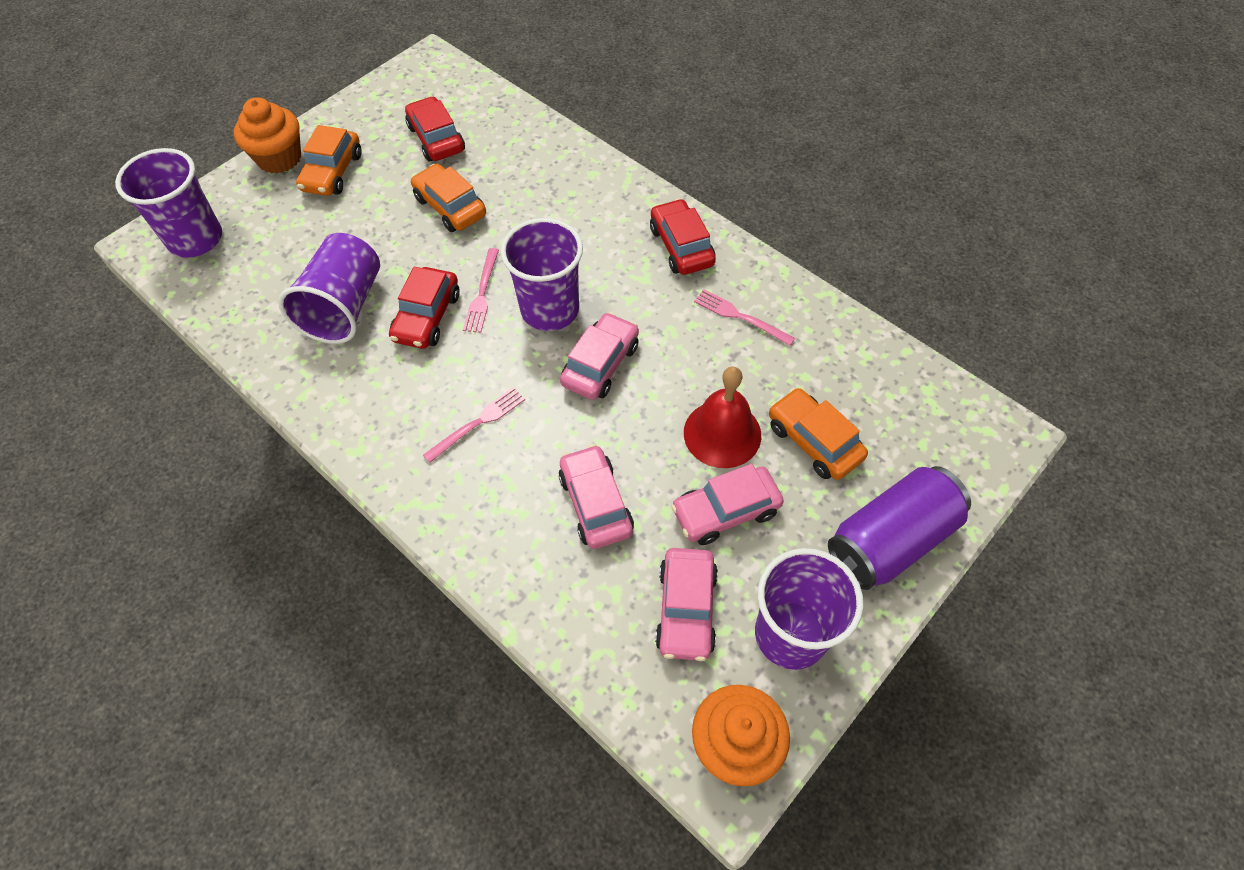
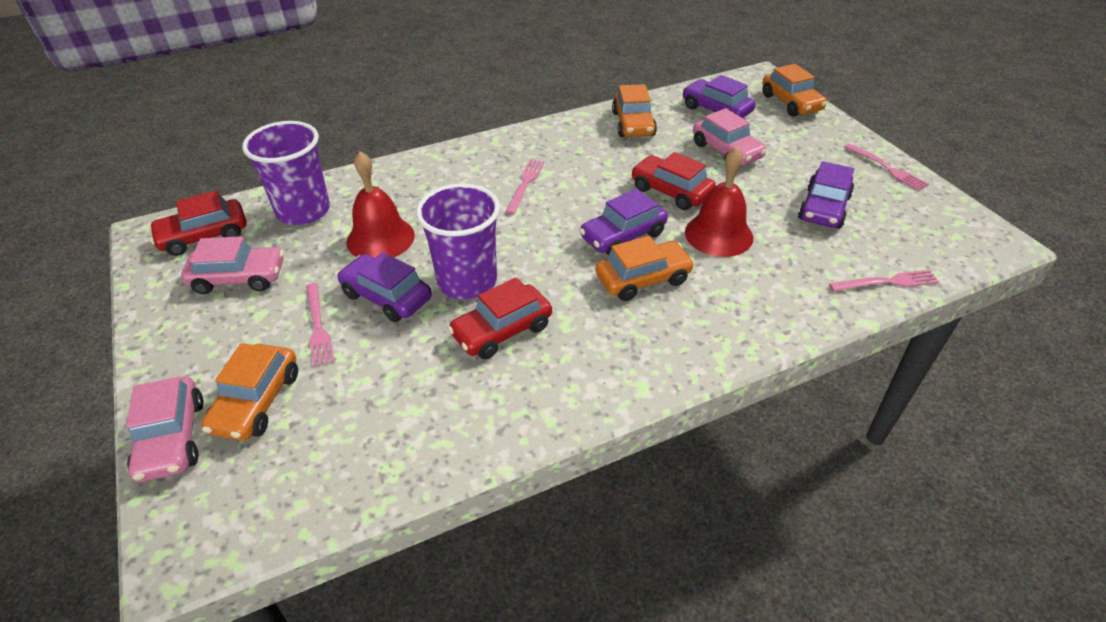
orange car: 3 -> 4
orange cupcake: 2 -> 0
pink car: 4 -> 3
pink fork: 3 -> 4
purple can: 1 -> 0
purple car: 0 -> 4
purple cup: 4 -> 2
red bell: 1 -> 2

